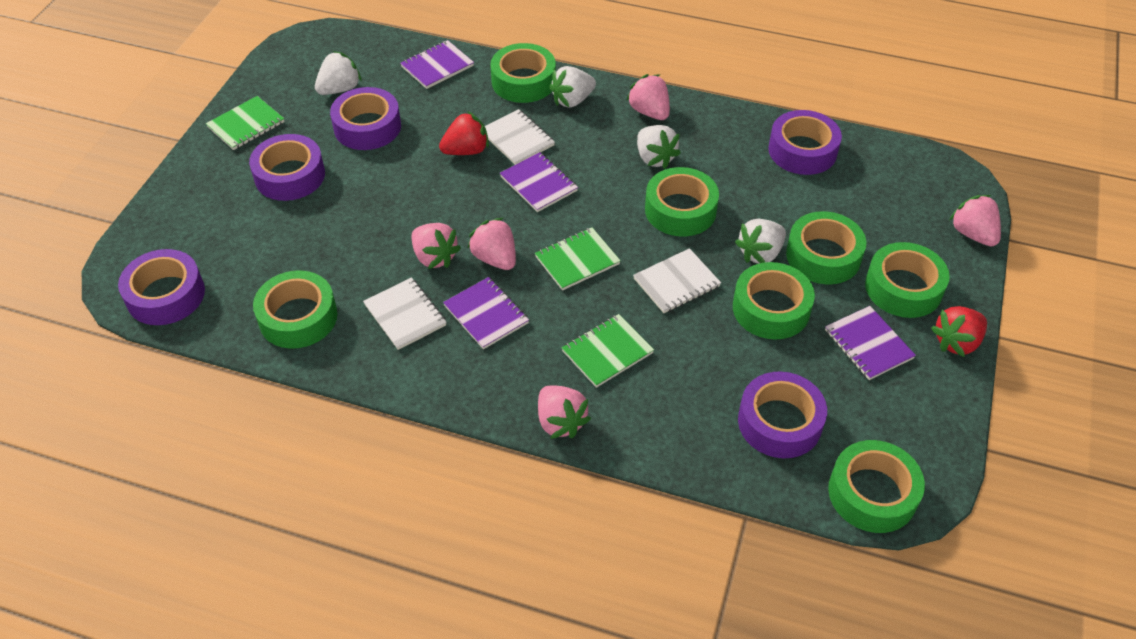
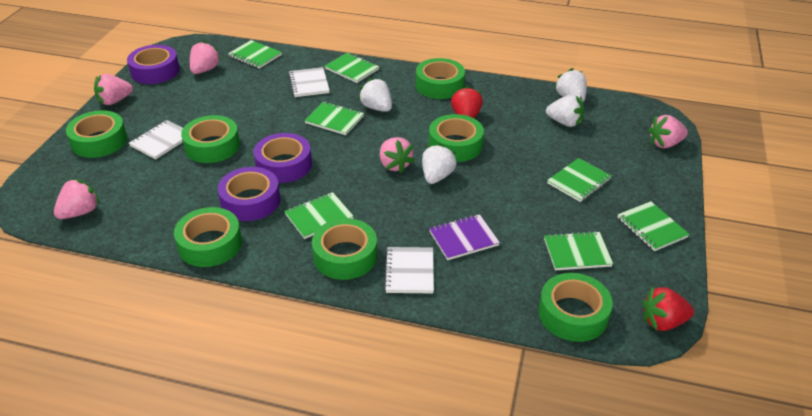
green notebook: 3 -> 7
purple notebook: 4 -> 1
purple tape: 5 -> 3

